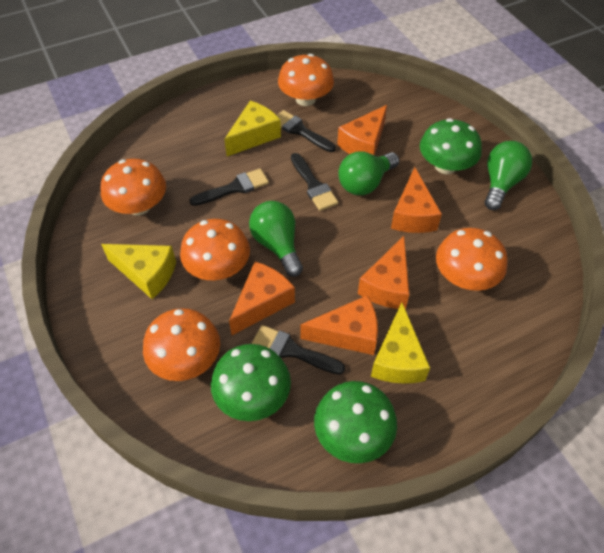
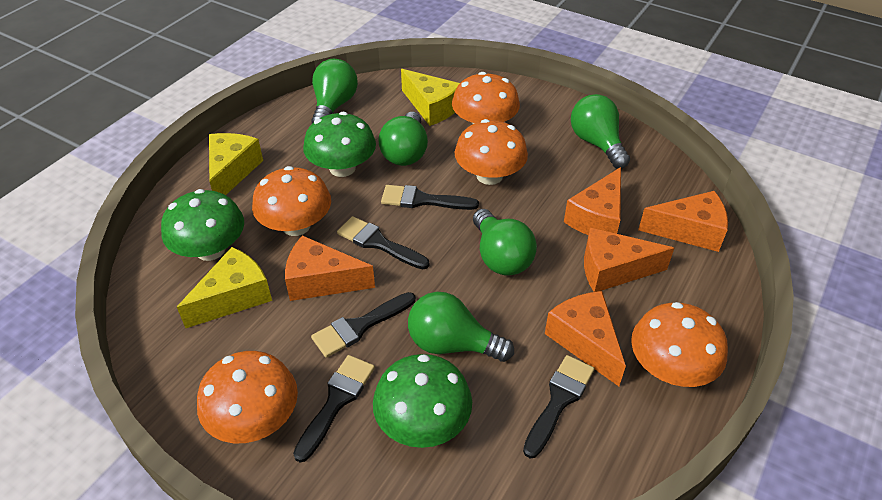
black brush: 4 -> 5
green light bulb: 3 -> 5

